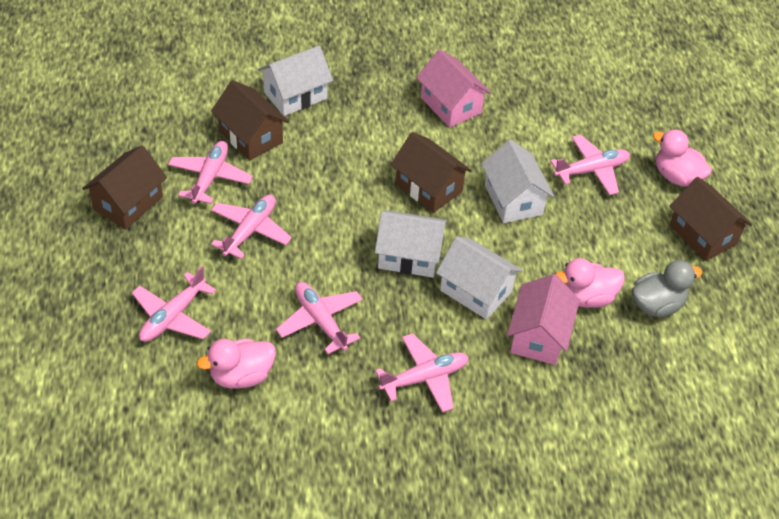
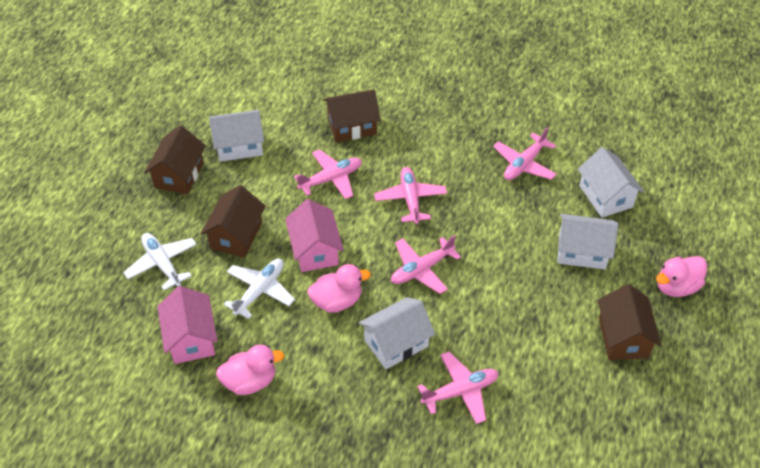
grey duck: 1 -> 0
pink plane: 6 -> 5
white plane: 0 -> 2

